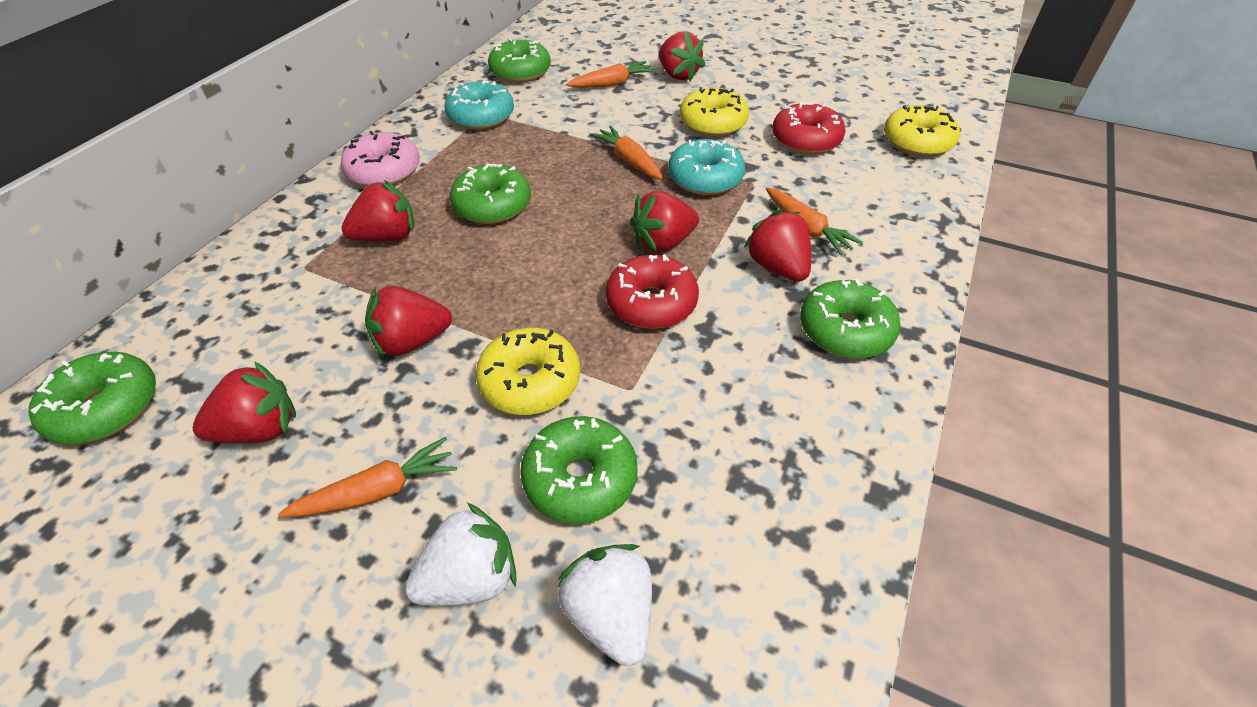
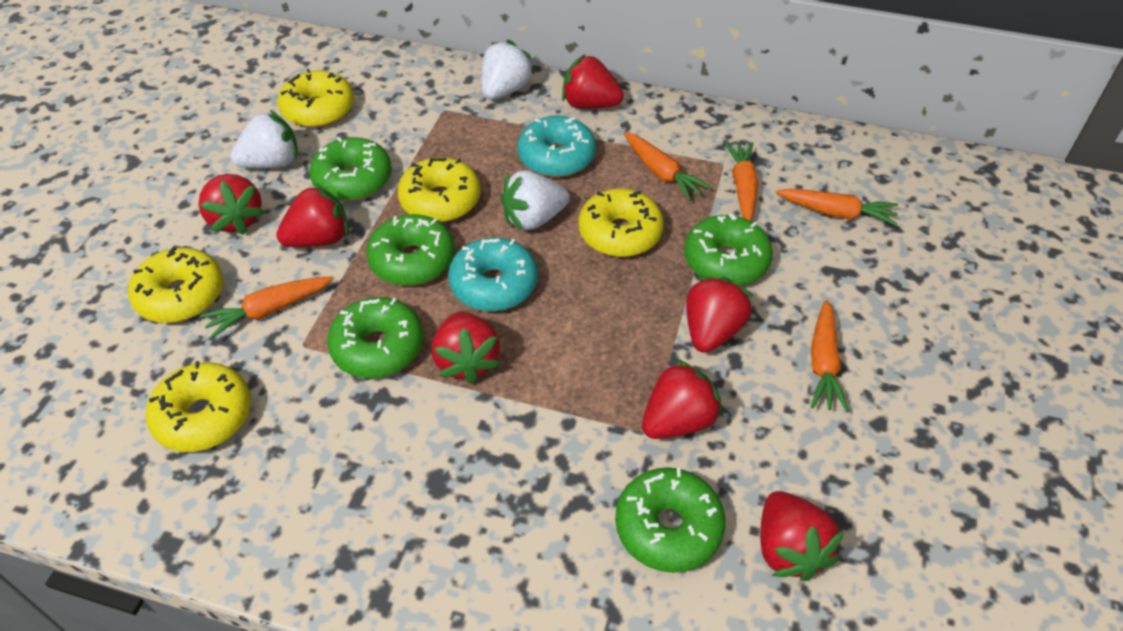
orange carrot: 4 -> 5
pink donut: 1 -> 0
red donut: 2 -> 0
red strawberry: 6 -> 7
white strawberry: 2 -> 3
yellow donut: 3 -> 5

